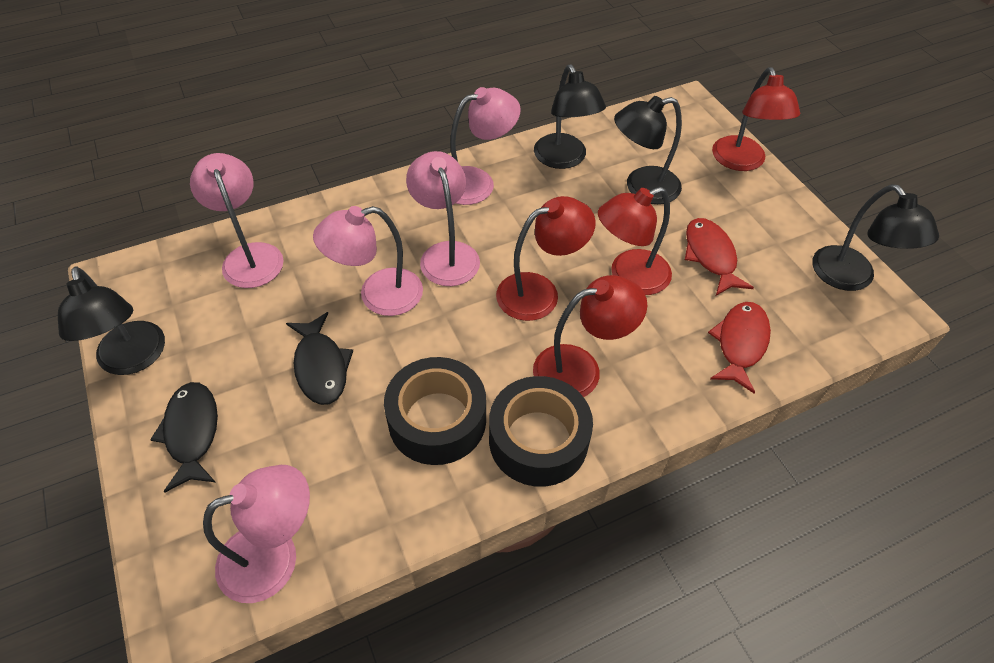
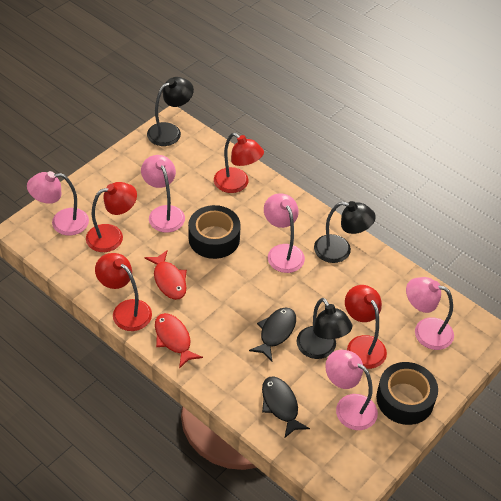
black lamp: 4 -> 3

